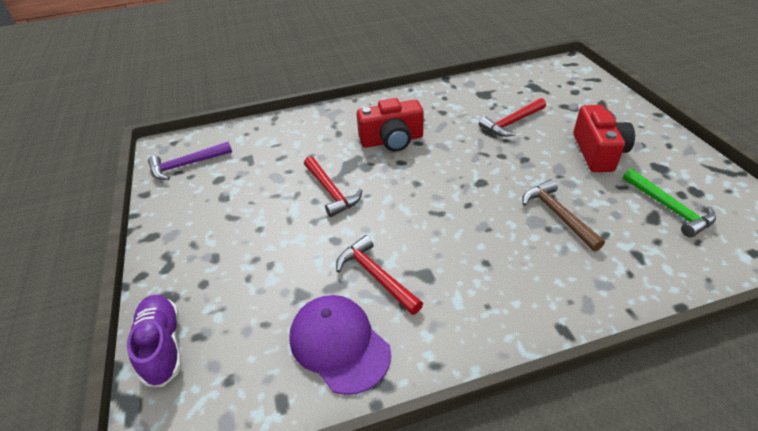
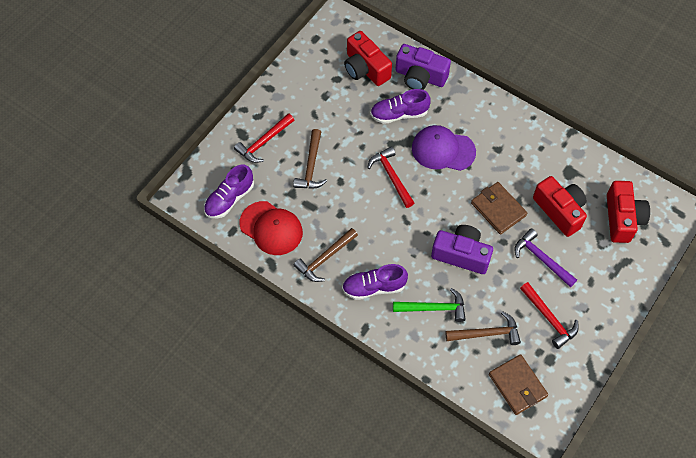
brown hammer: 1 -> 3
brown wallet: 0 -> 2
purple camera: 0 -> 2
purple shoe: 1 -> 3
red camera: 2 -> 3
red cap: 0 -> 1

